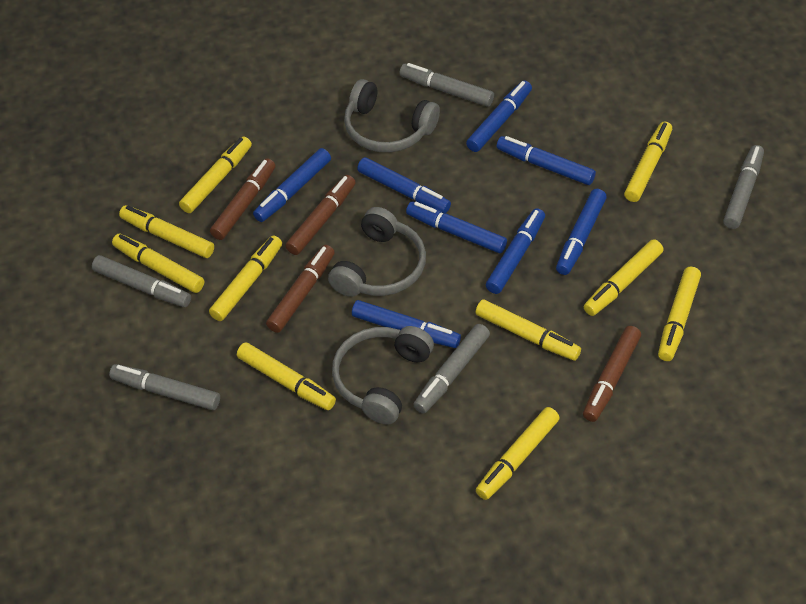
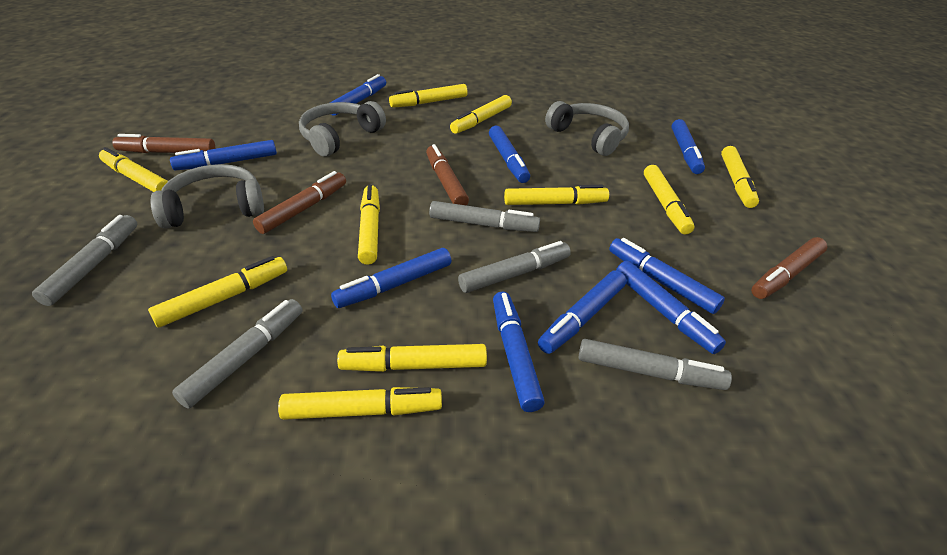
blue marker: 8 -> 9

